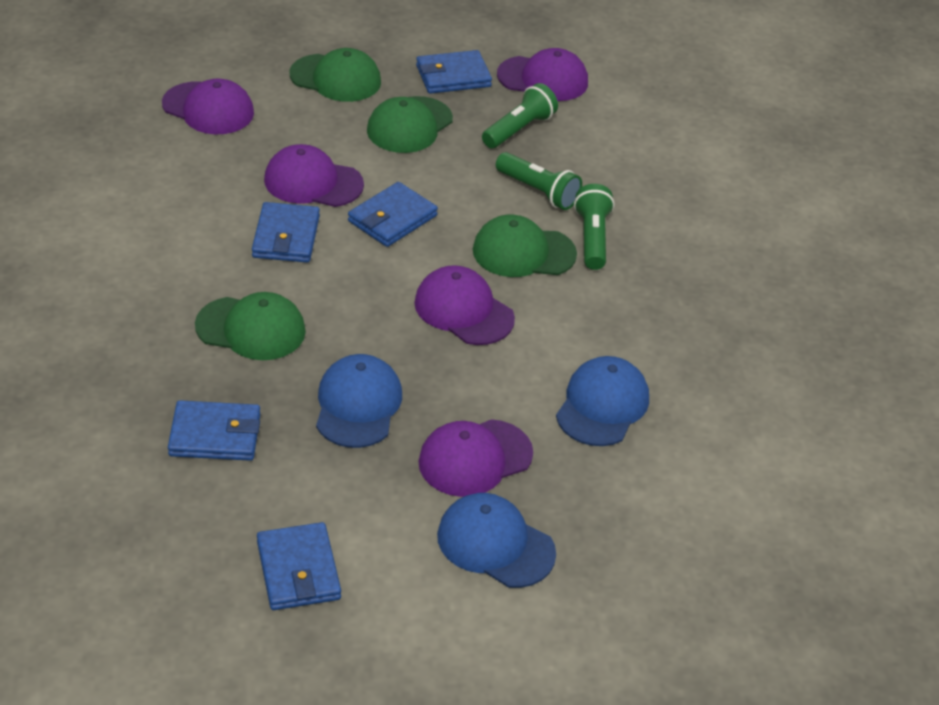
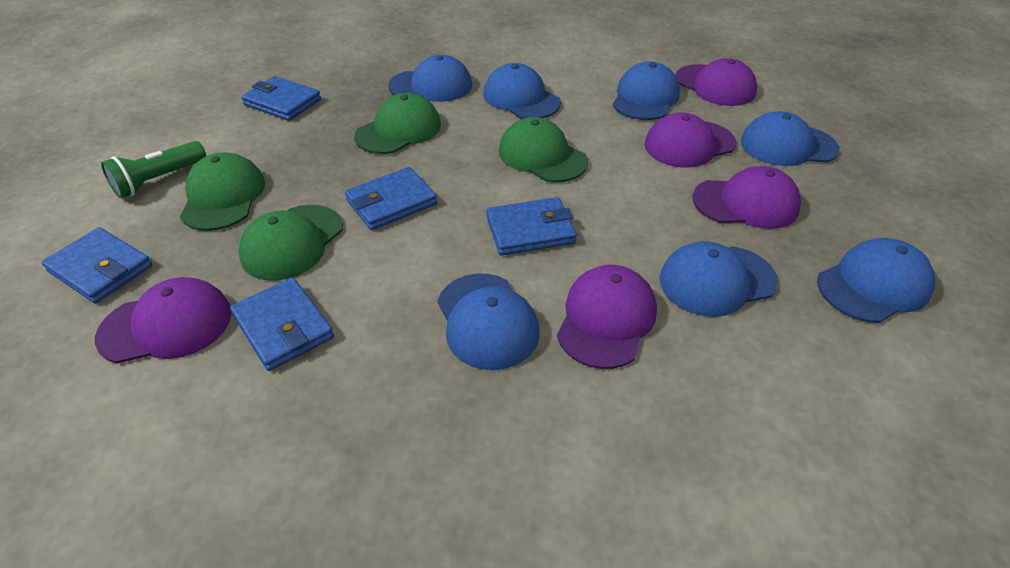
blue cap: 3 -> 7
green flashlight: 3 -> 1

